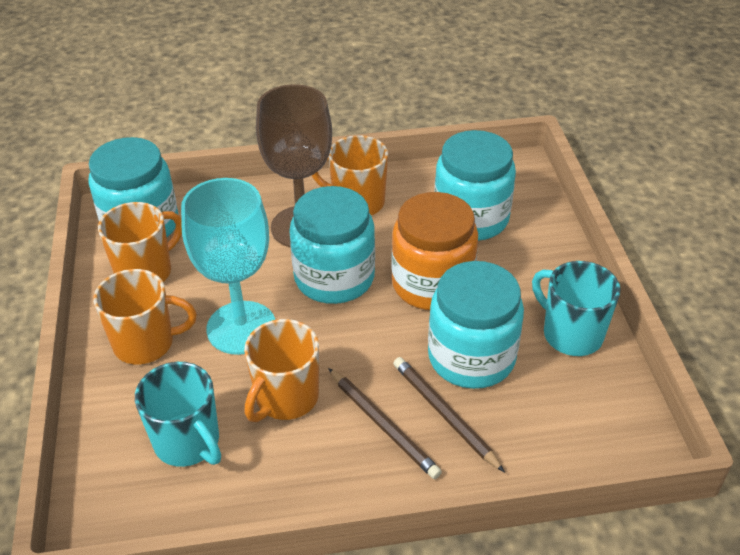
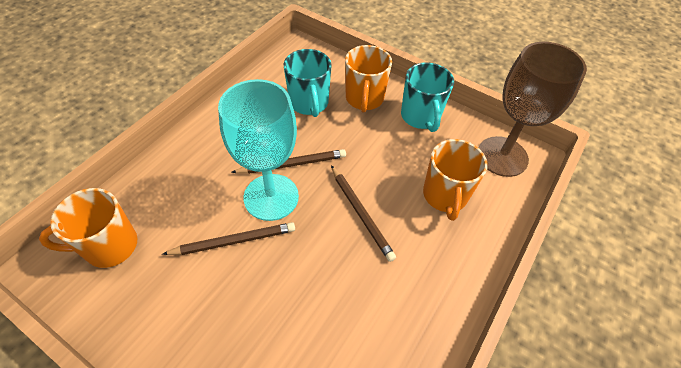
brown pencil: 2 -> 3
orange jar: 1 -> 0
orange mug: 4 -> 3
turquoise jar: 4 -> 0

